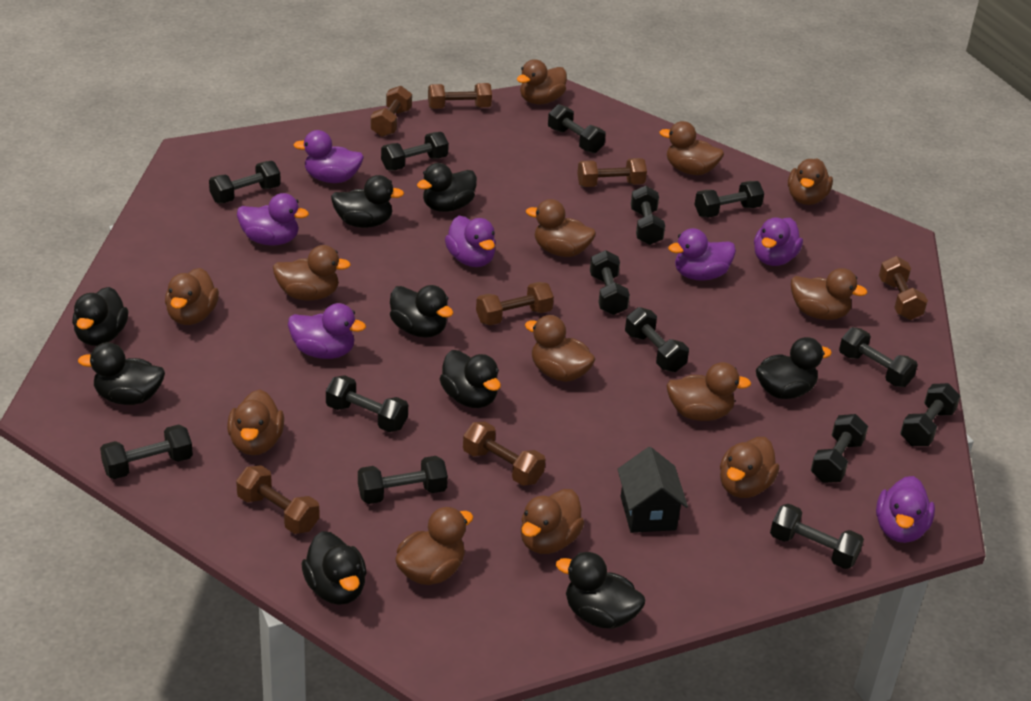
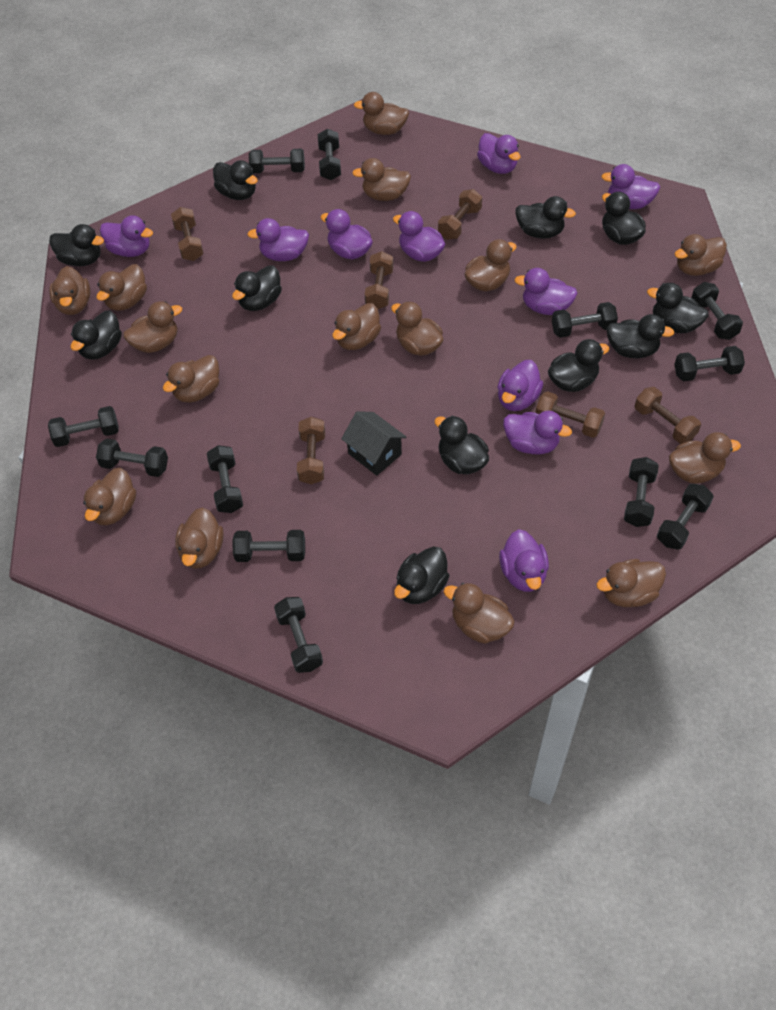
black duck: 9 -> 11
black dumbbell: 14 -> 12
brown duck: 13 -> 15
brown dumbbell: 7 -> 6
purple duck: 7 -> 10

